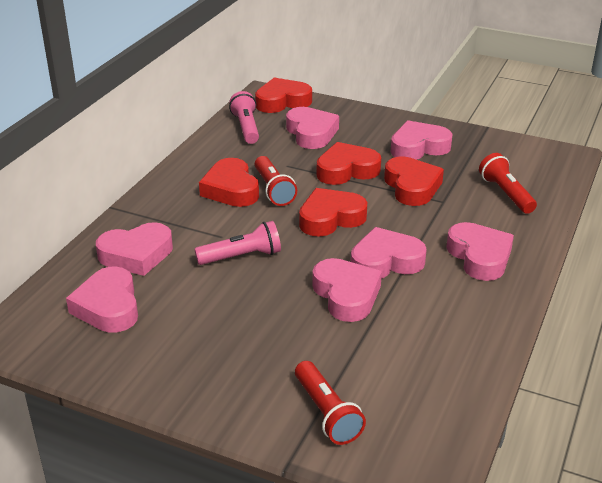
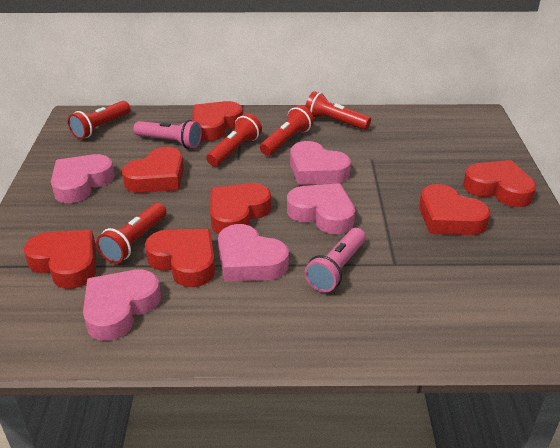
pink heart: 7 -> 5
red flashlight: 3 -> 5
red heart: 5 -> 7

